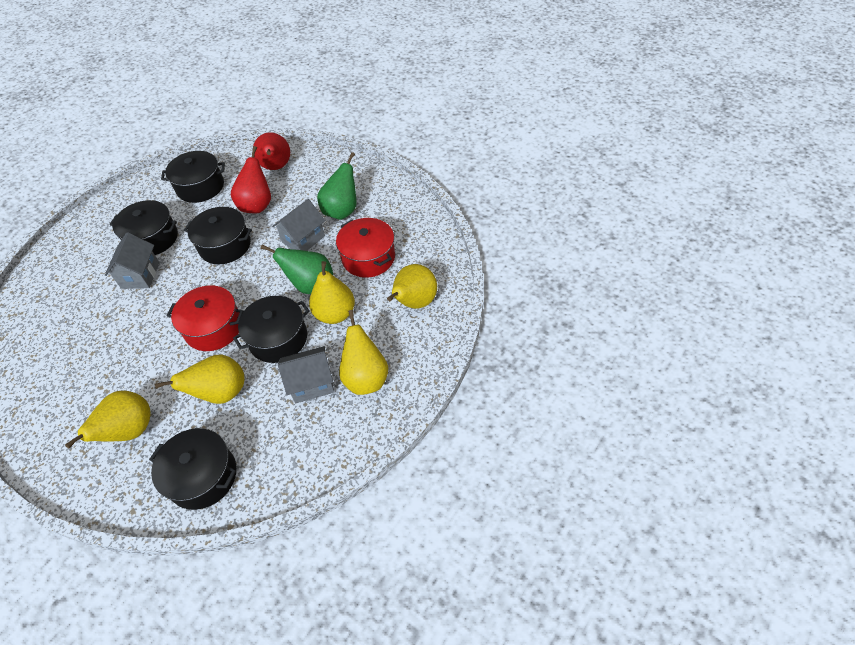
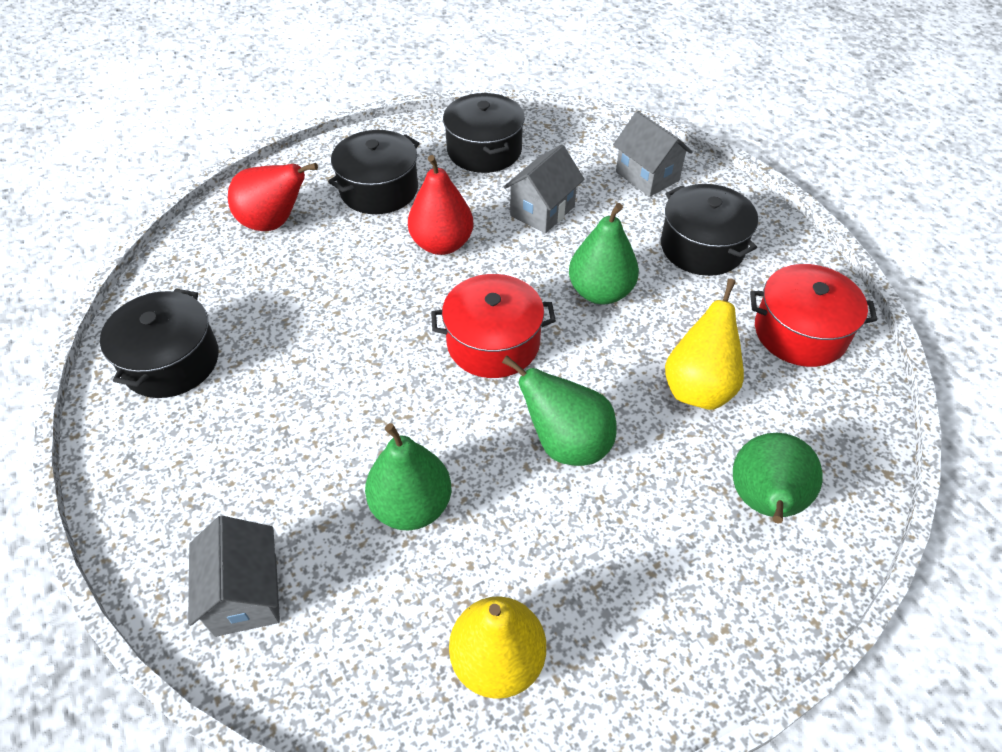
black pot: 5 -> 4
green pear: 2 -> 4
yellow pear: 5 -> 2

